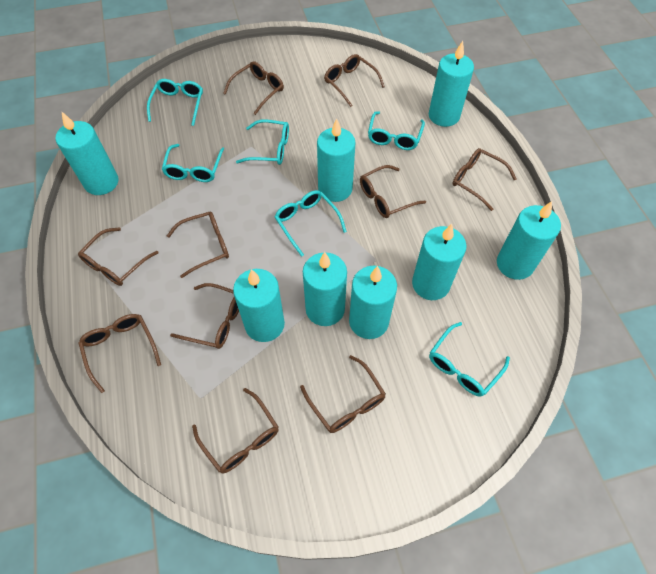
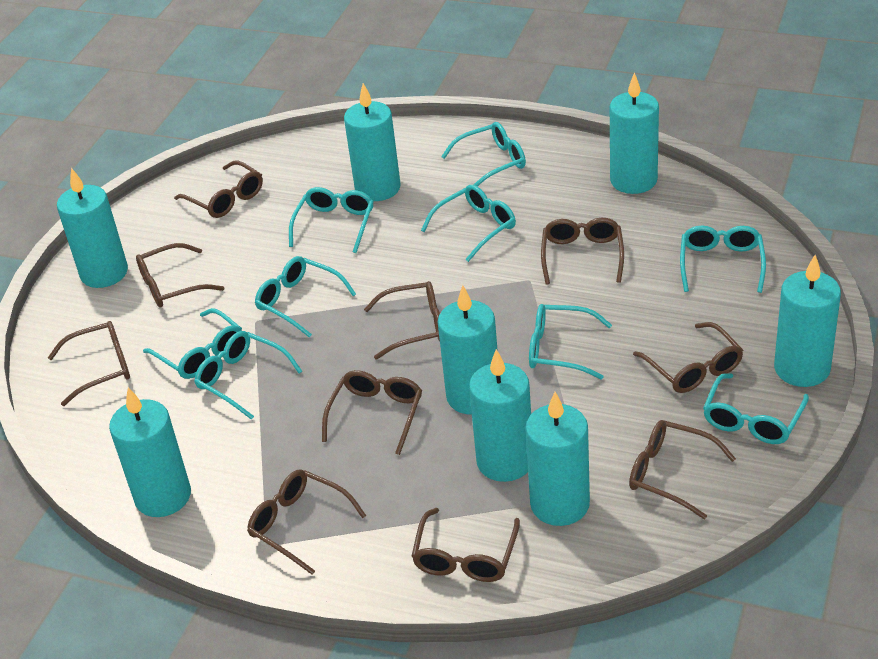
turquoise glasses: 6 -> 9

